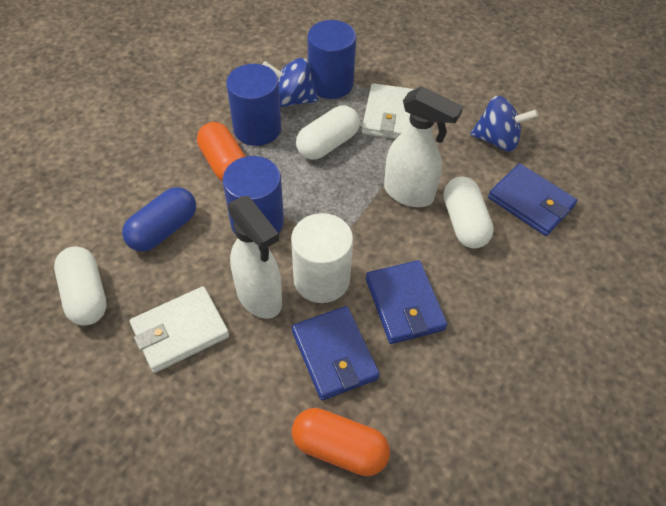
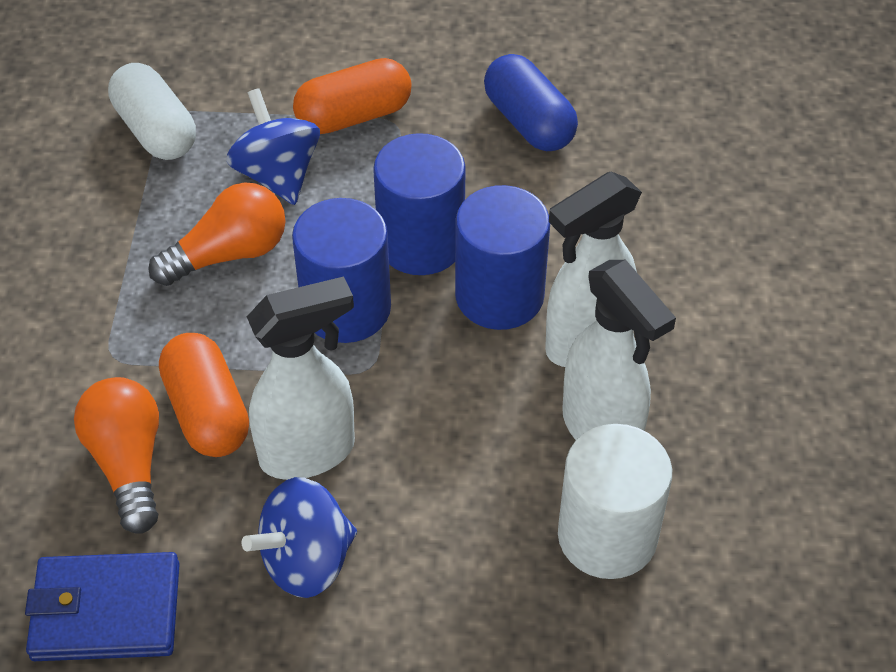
blue wallet: 3 -> 1
orange light bulb: 0 -> 2
white capsule: 3 -> 1
white spray bottle: 2 -> 3
white wallet: 2 -> 0

